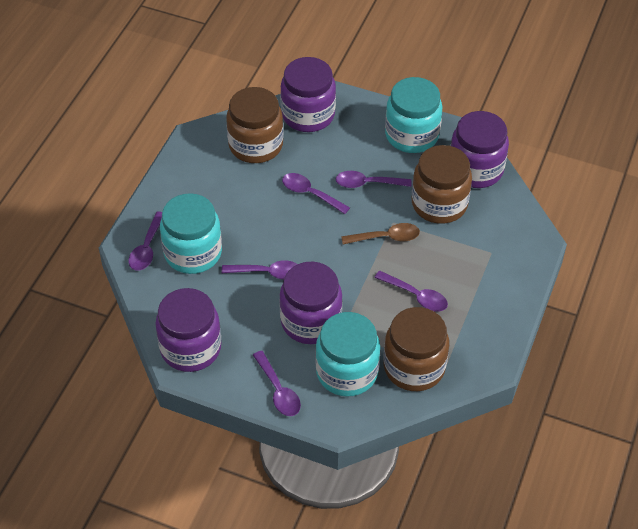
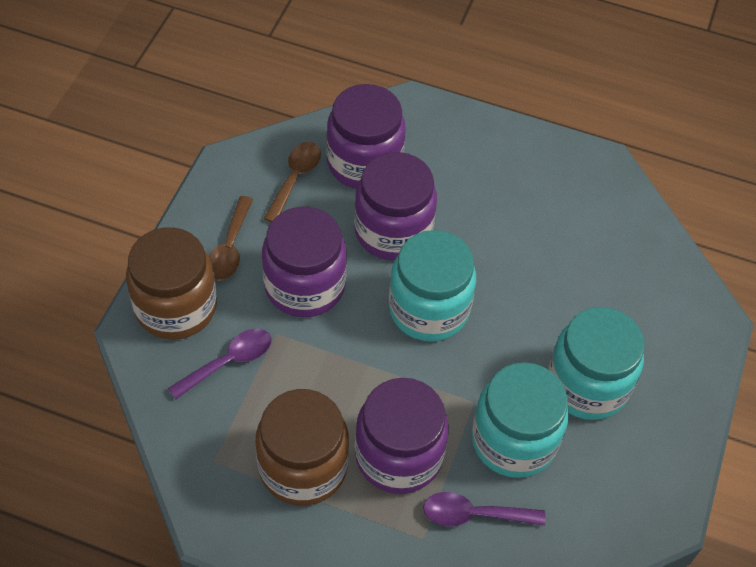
brown jar: 3 -> 2
brown spoon: 1 -> 2
purple spoon: 6 -> 2

